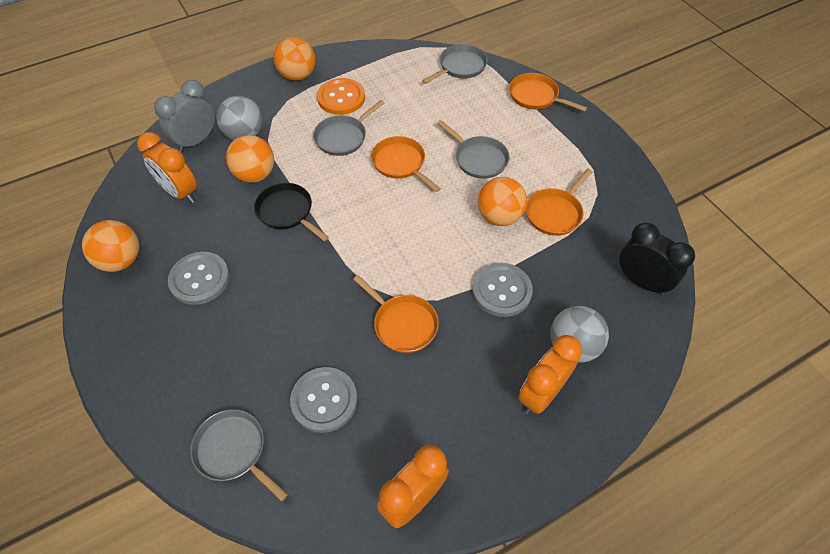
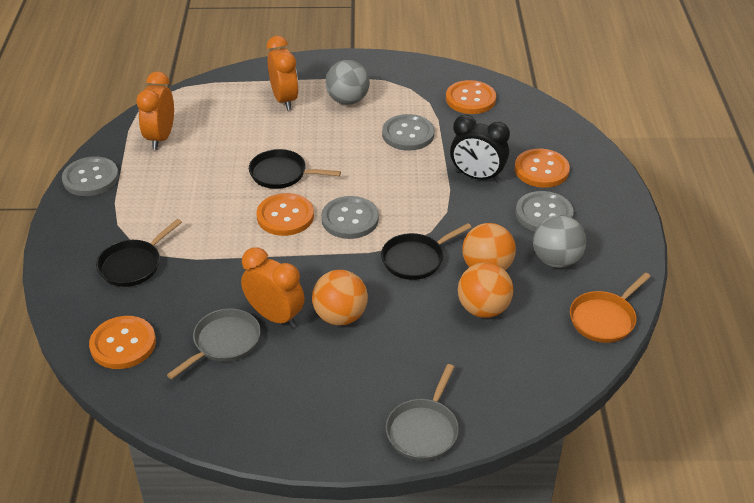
black pan: 1 -> 3
grey button: 3 -> 4
grey clock: 1 -> 0
grey pan: 4 -> 2
orange ball: 4 -> 3
orange button: 1 -> 4
orange pan: 4 -> 1

